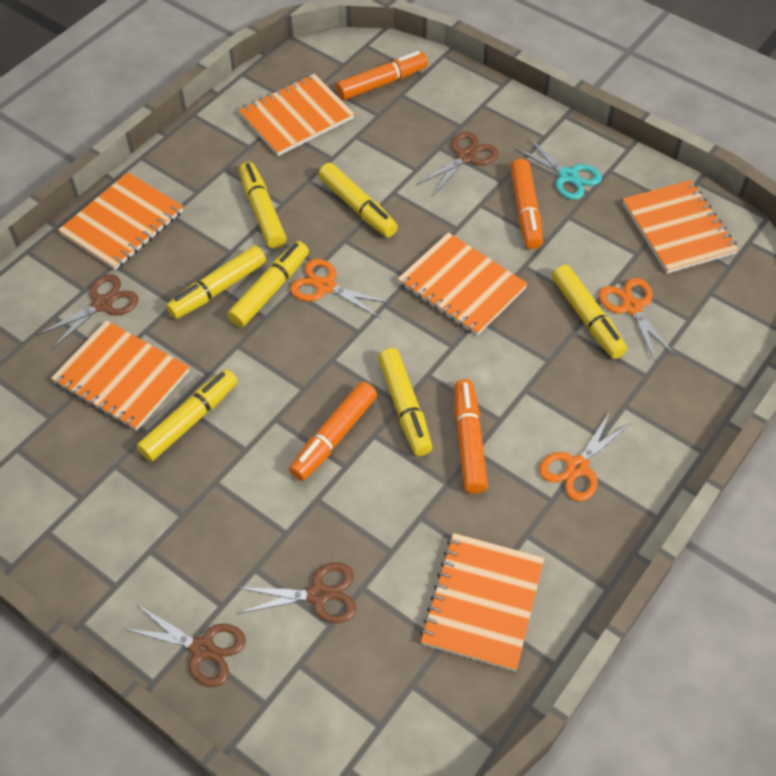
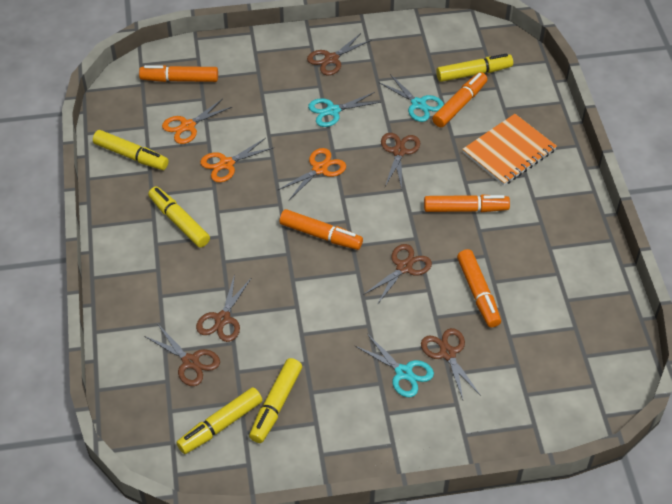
brown scissors: 4 -> 6
orange marker: 4 -> 5
orange notebook: 6 -> 1
turquoise scissors: 1 -> 3
yellow marker: 7 -> 5

